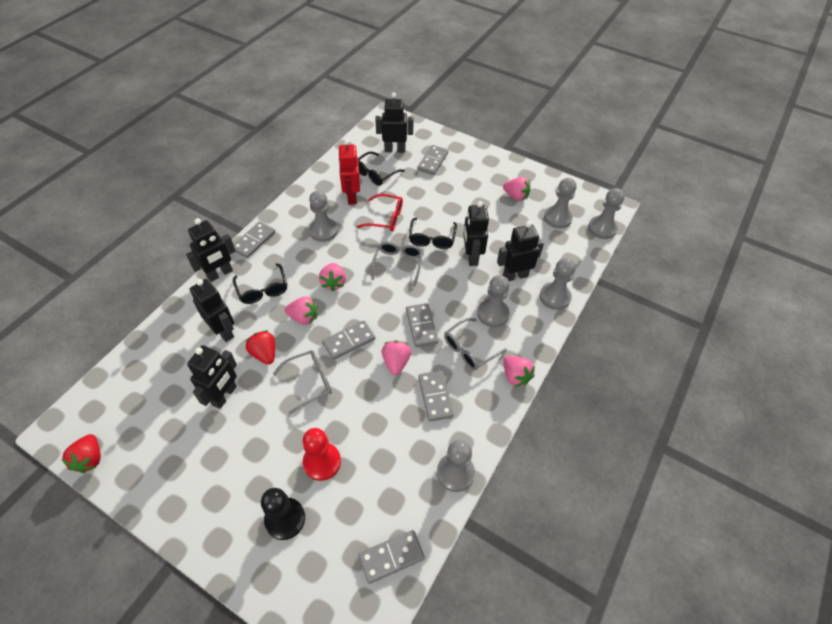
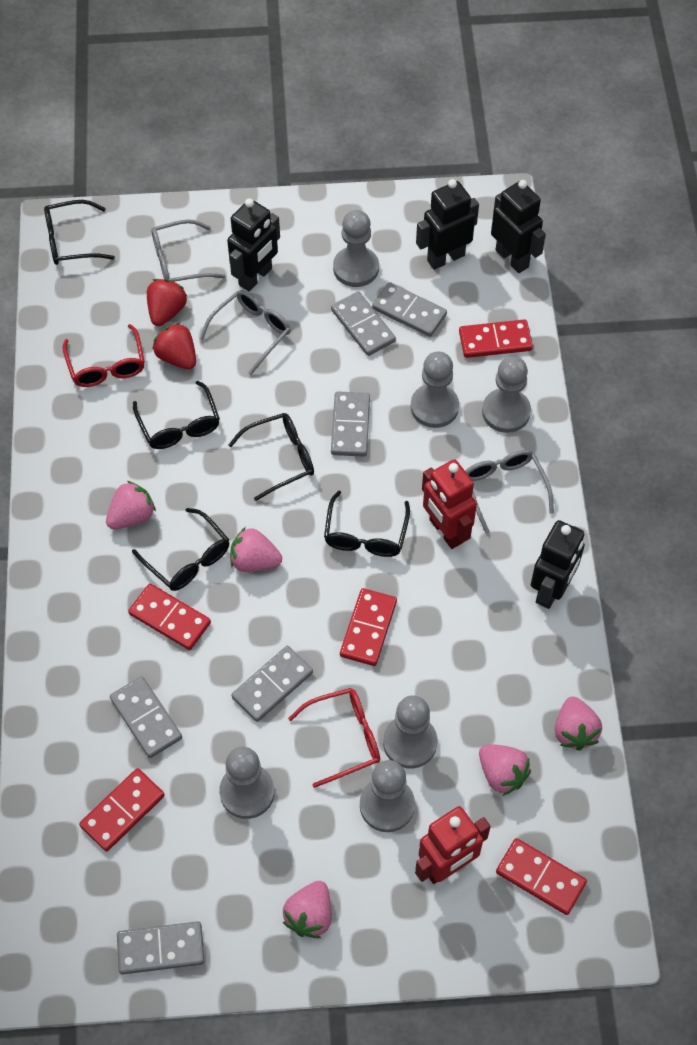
black glasses: 3 -> 5
black pawn: 1 -> 0
black robot: 6 -> 4
red domino: 0 -> 5
red glasses: 1 -> 2
red pawn: 1 -> 0
red robot: 1 -> 2

